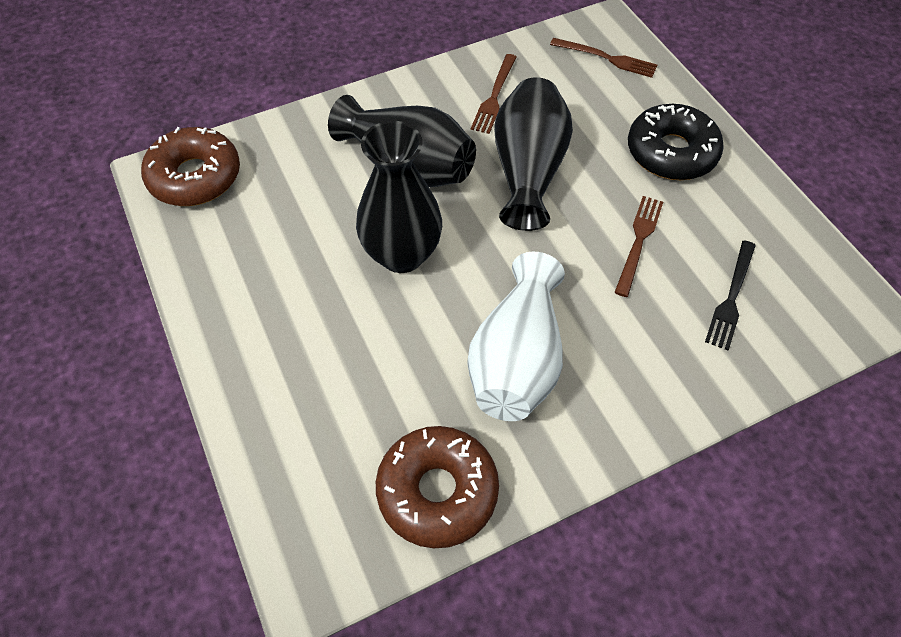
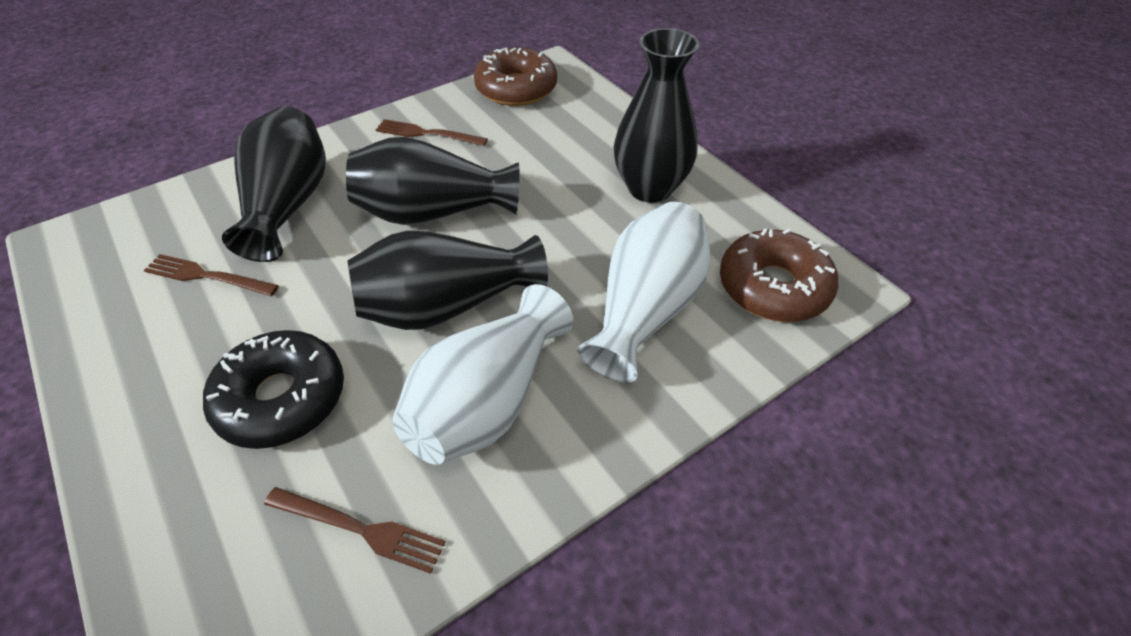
black fork: 1 -> 0
black vase: 3 -> 4
white vase: 1 -> 2

